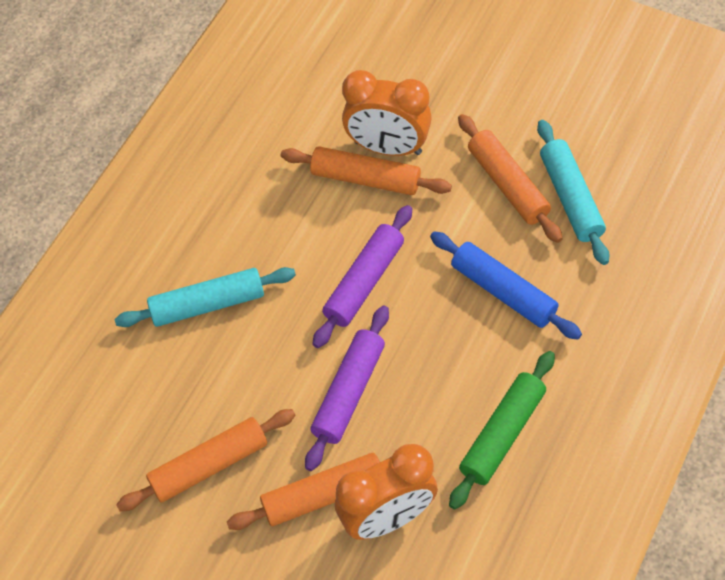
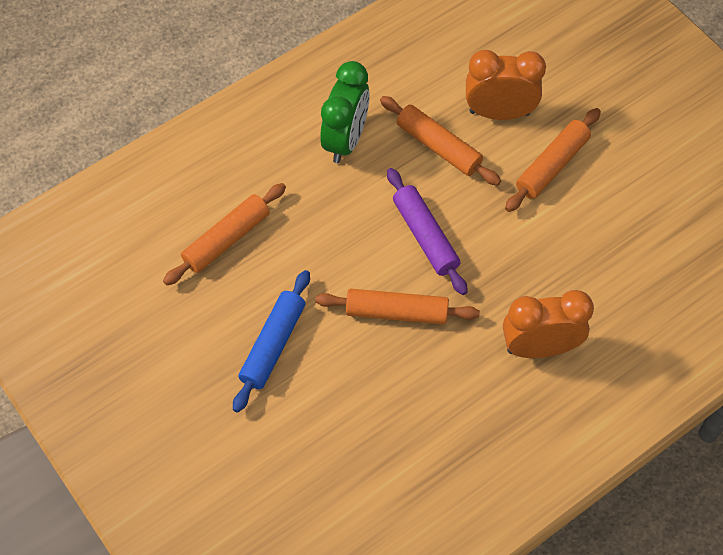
green clock: 0 -> 1
green rolling pin: 1 -> 0
purple rolling pin: 2 -> 1
turquoise rolling pin: 2 -> 0

